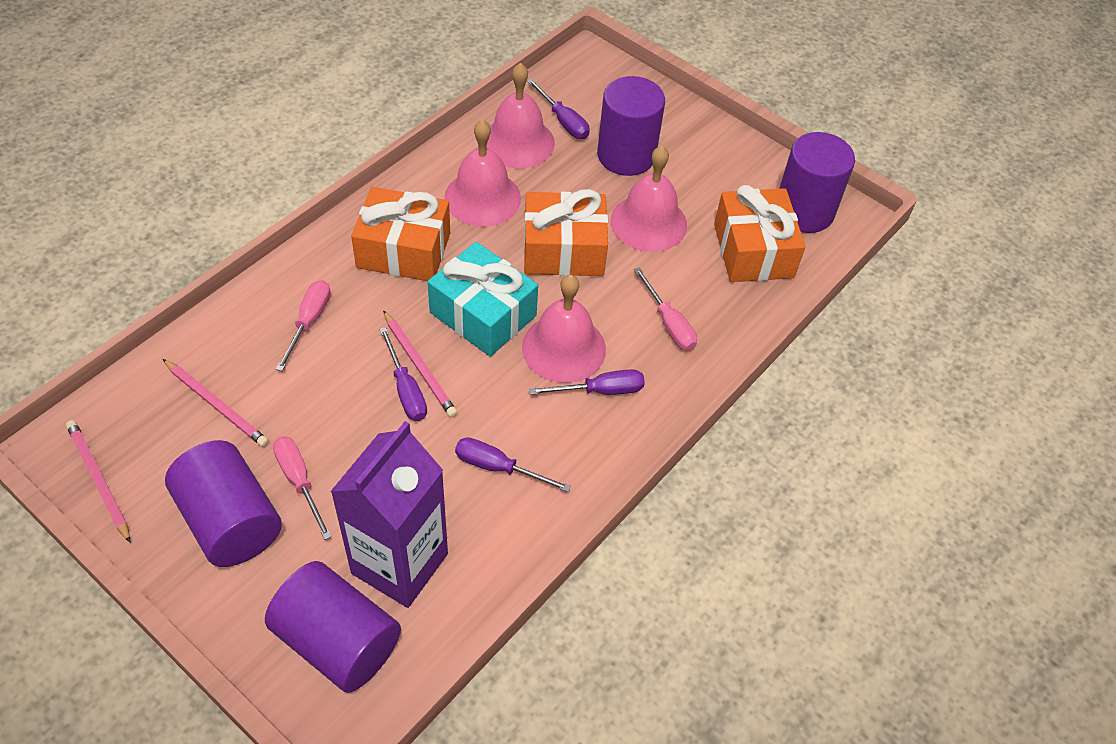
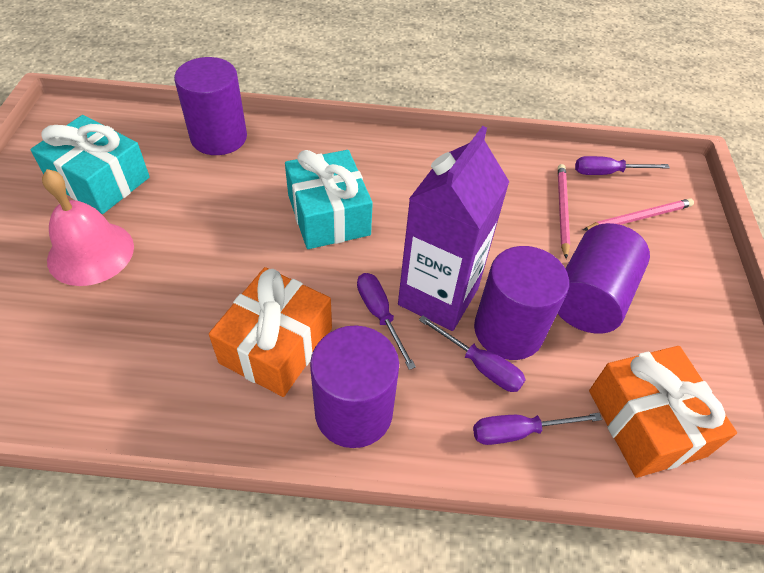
orange gift: 3 -> 2
pink bell: 4 -> 1
pink pencil: 3 -> 2
pink screwdriver: 3 -> 0
turquoise gift: 1 -> 2

